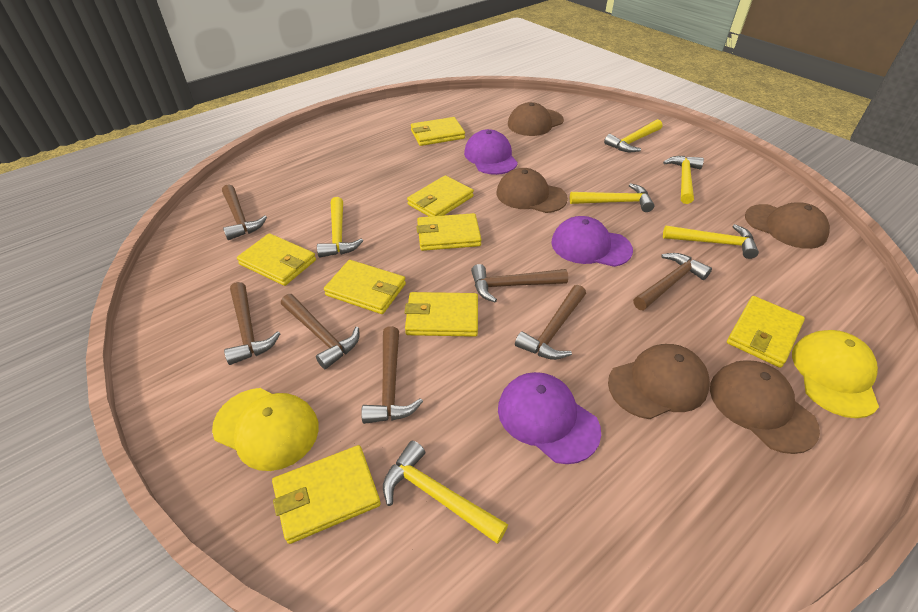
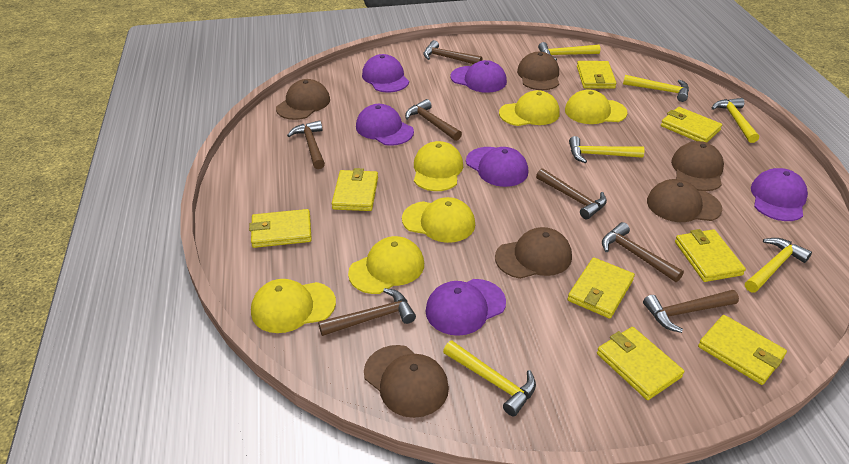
brown cap: 5 -> 6
purple cap: 3 -> 6
yellow cap: 2 -> 6

